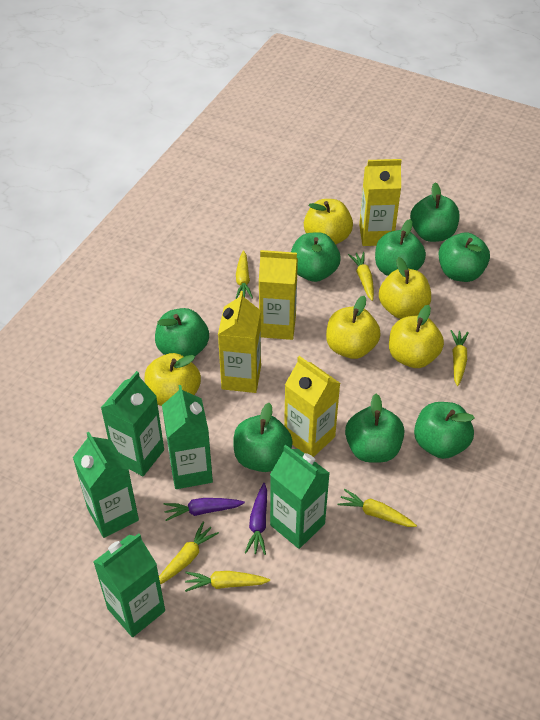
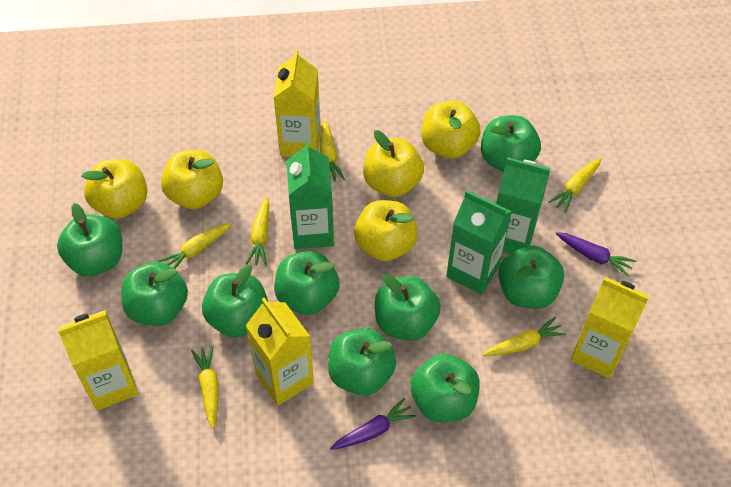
green apple: 8 -> 9
green carton: 5 -> 3

